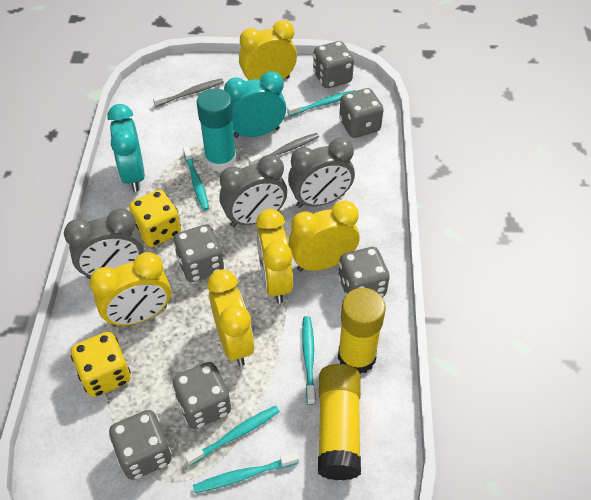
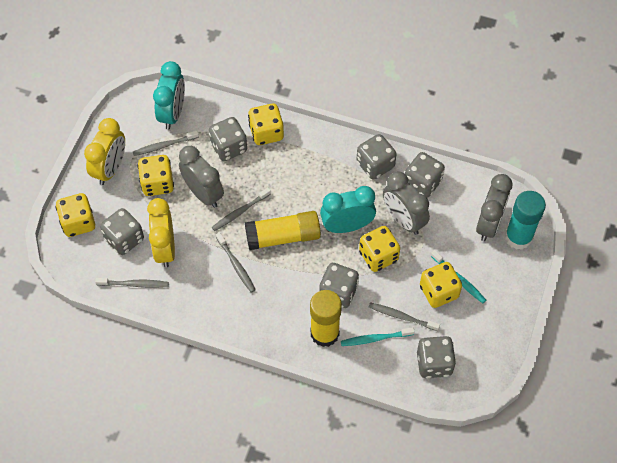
grey toothbrush: 2 -> 5
turquoise toothbrush: 5 -> 2
yellow clock: 5 -> 2
yellow dice: 2 -> 5

